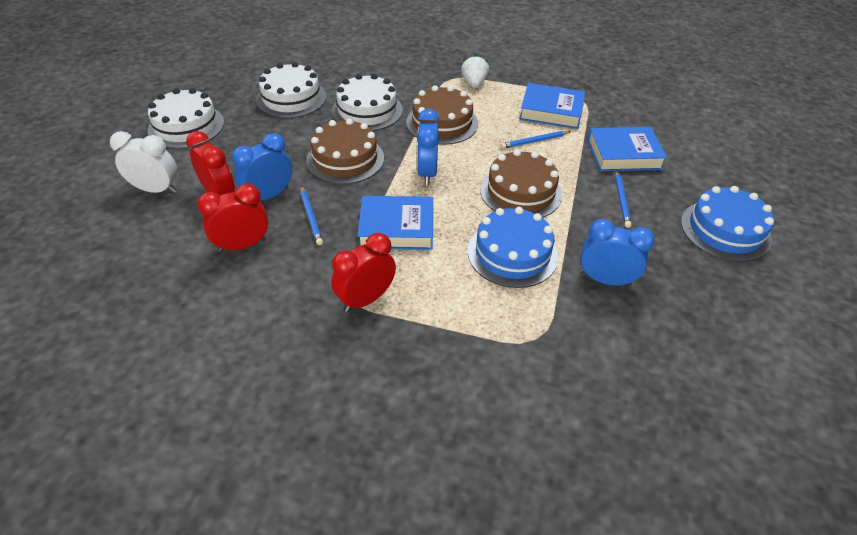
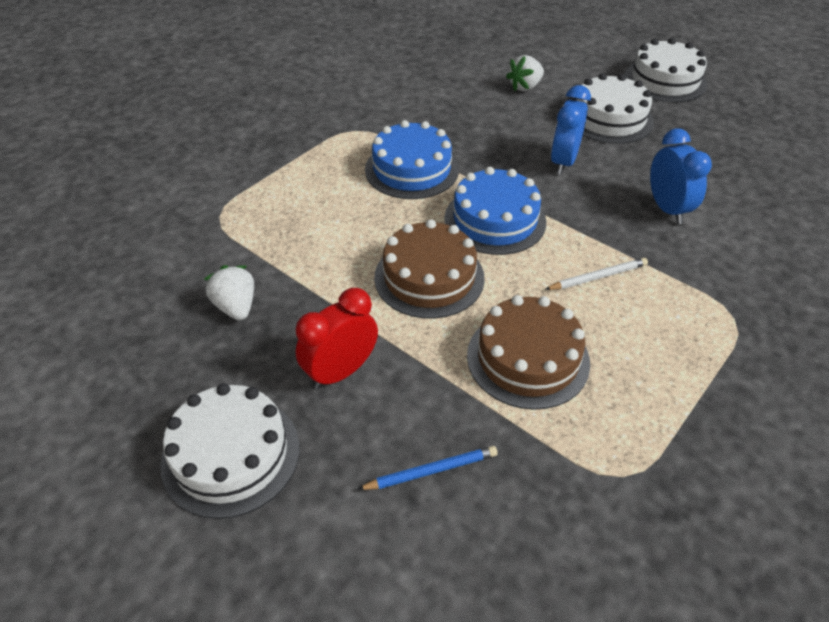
blue book: 3 -> 0
blue clock: 3 -> 2
blue pencil: 3 -> 1
brown cake: 3 -> 2
red clock: 3 -> 1
white clock: 1 -> 0
white pencil: 0 -> 1
white strawberry: 1 -> 2

